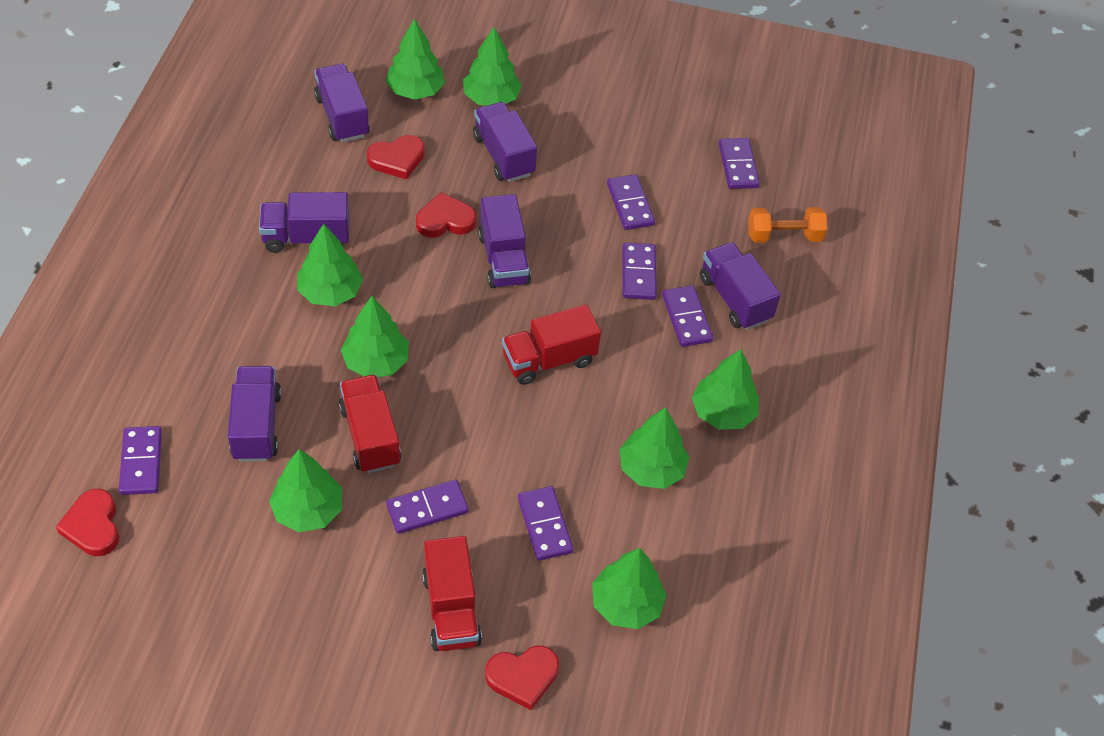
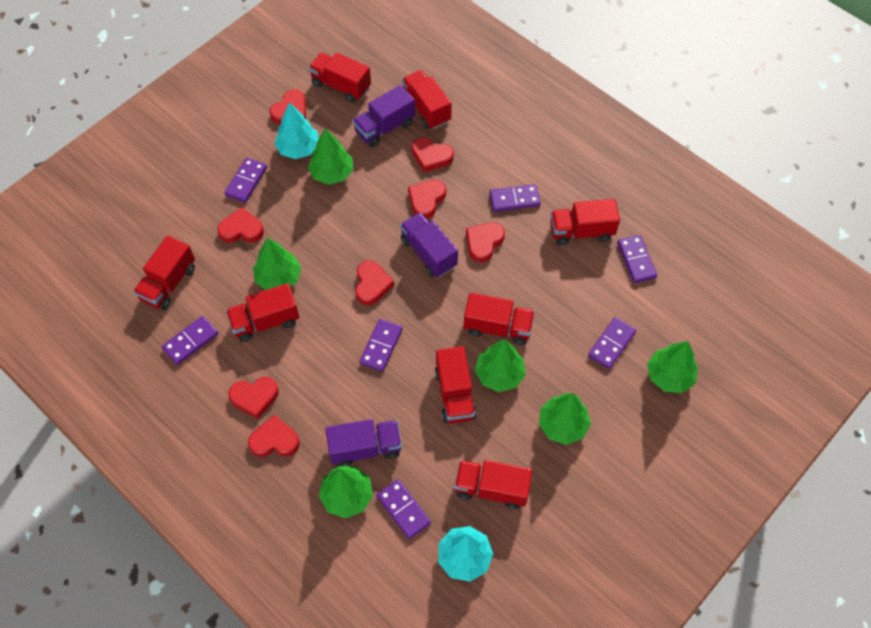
green tree: 8 -> 6
orange dumbbell: 1 -> 0
purple truck: 6 -> 3
red heart: 4 -> 8
red truck: 3 -> 8
turquoise tree: 0 -> 2

